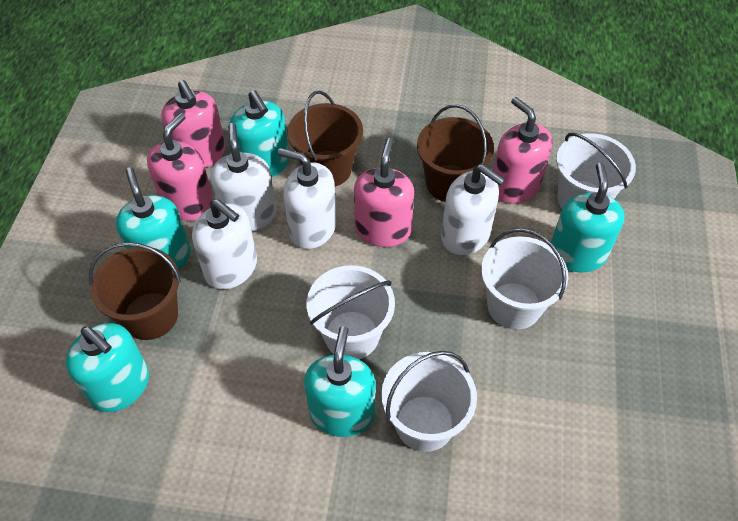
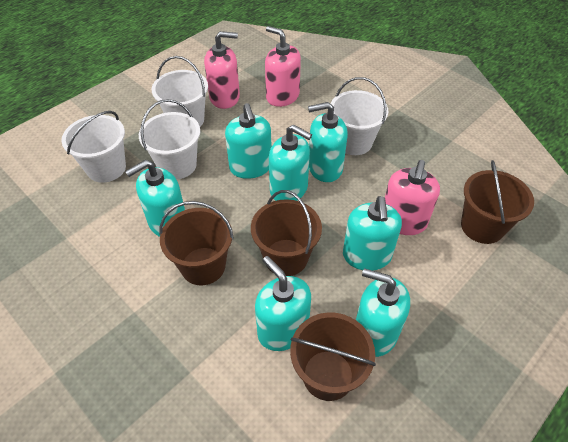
brown bucket: 3 -> 4
pink soap dispenser: 4 -> 3
turquoise soap dispenser: 5 -> 7
white soap dispenser: 4 -> 0

